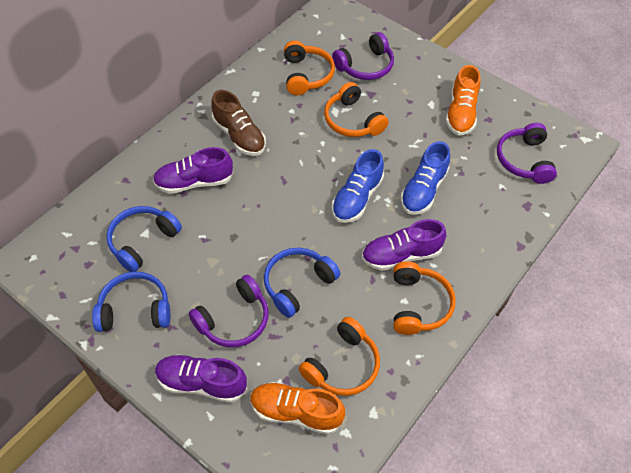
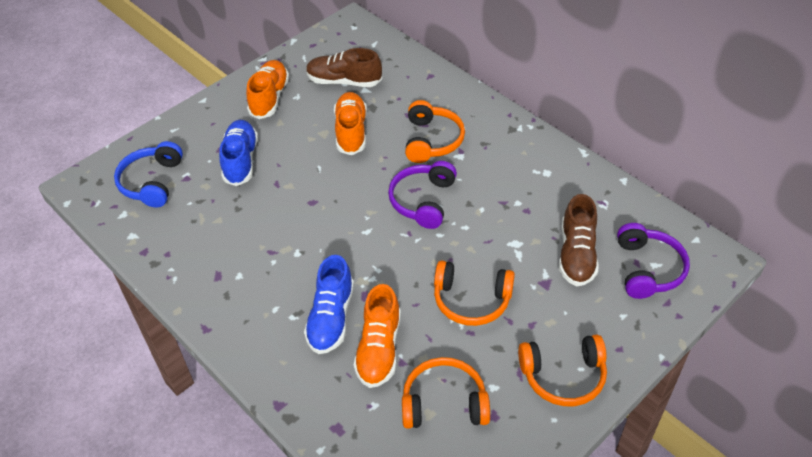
blue headphones: 3 -> 1
brown shoe: 1 -> 2
orange shoe: 2 -> 3
purple headphones: 3 -> 2
purple shoe: 3 -> 0

